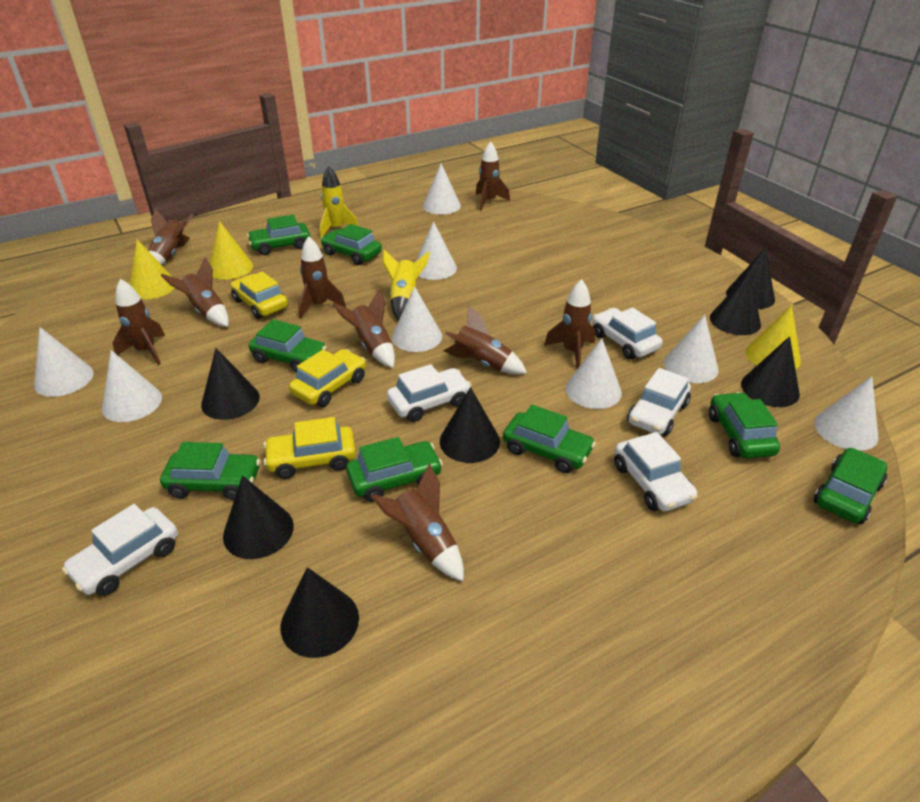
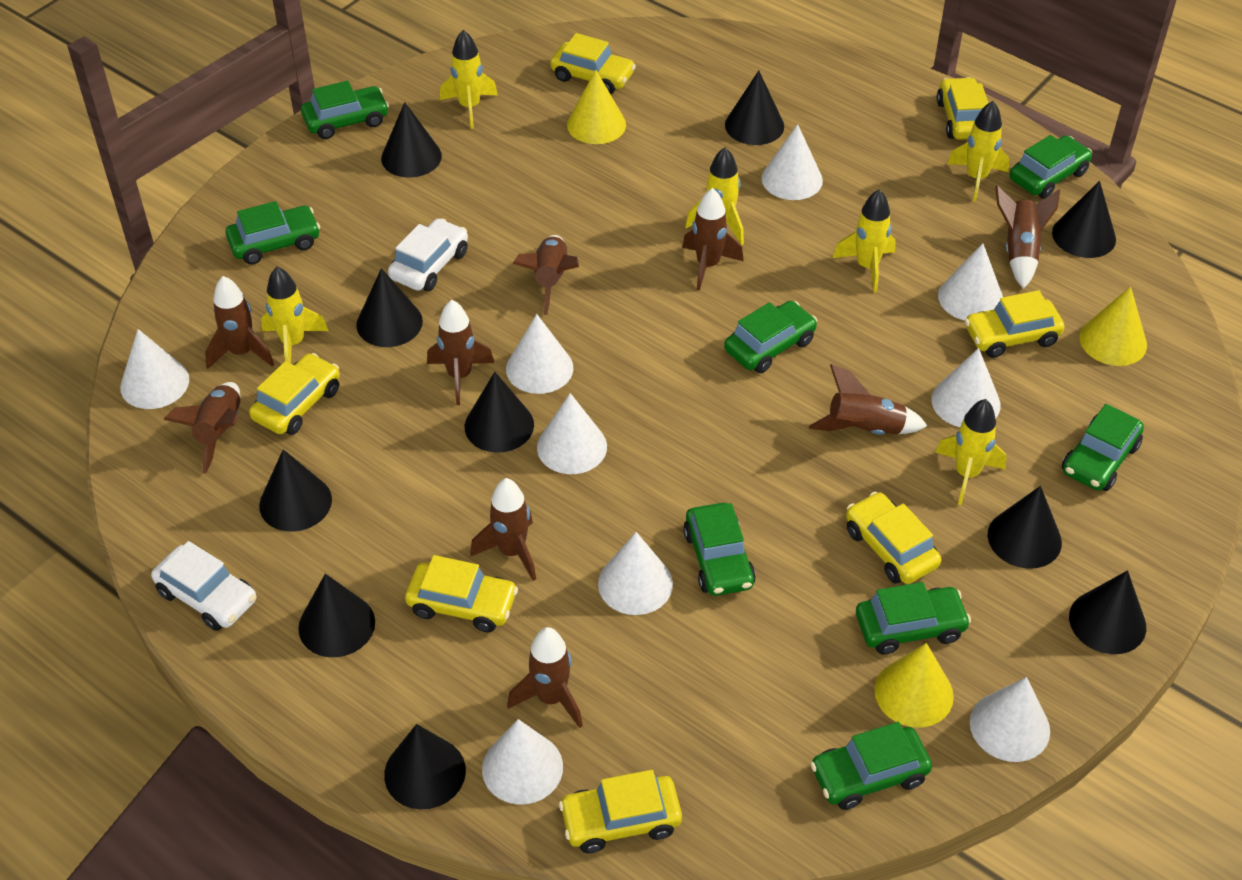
black cone: 7 -> 10
white car: 5 -> 2
white cone: 8 -> 9
yellow car: 3 -> 7
yellow rocket: 2 -> 6

